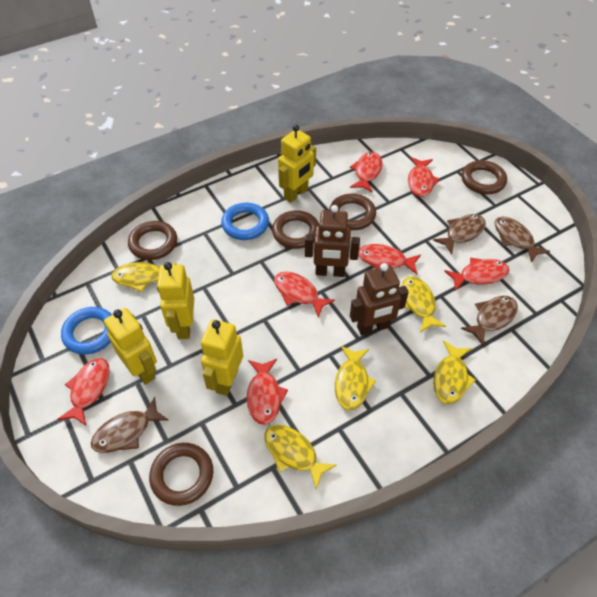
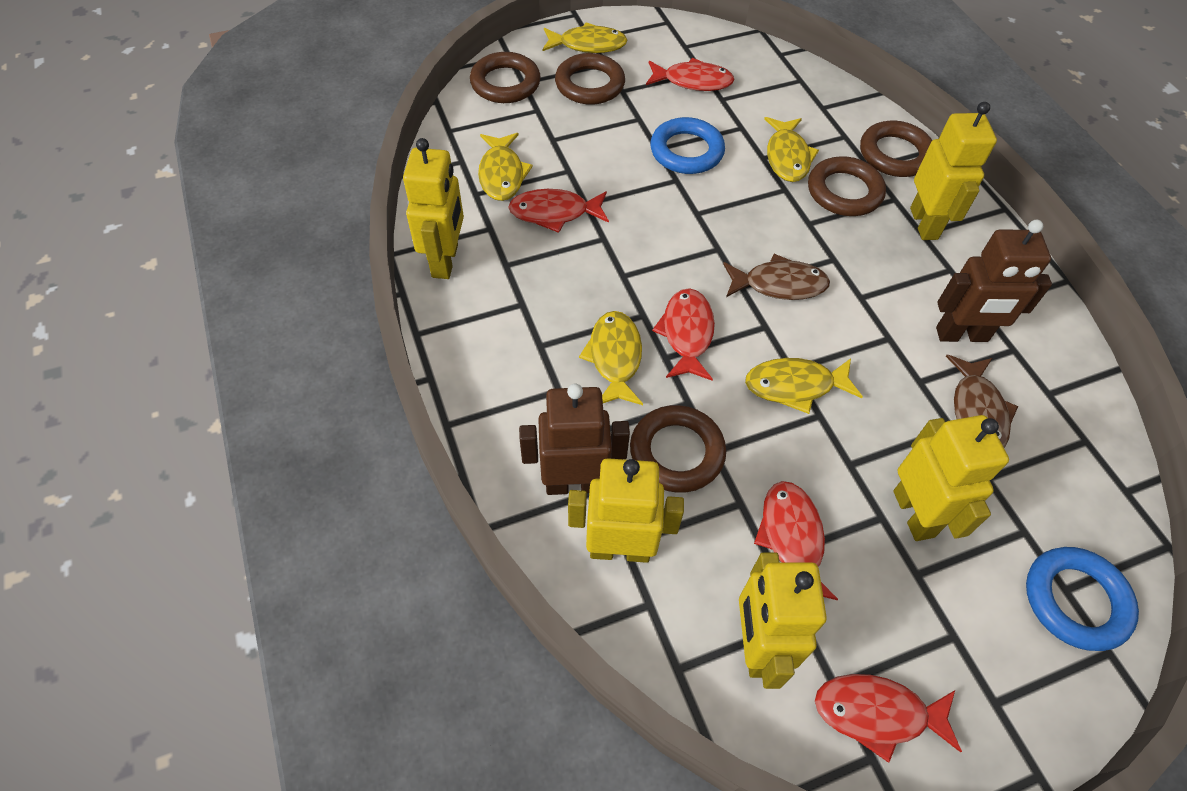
brown fish: 4 -> 2
red fish: 7 -> 5
yellow robot: 4 -> 5

